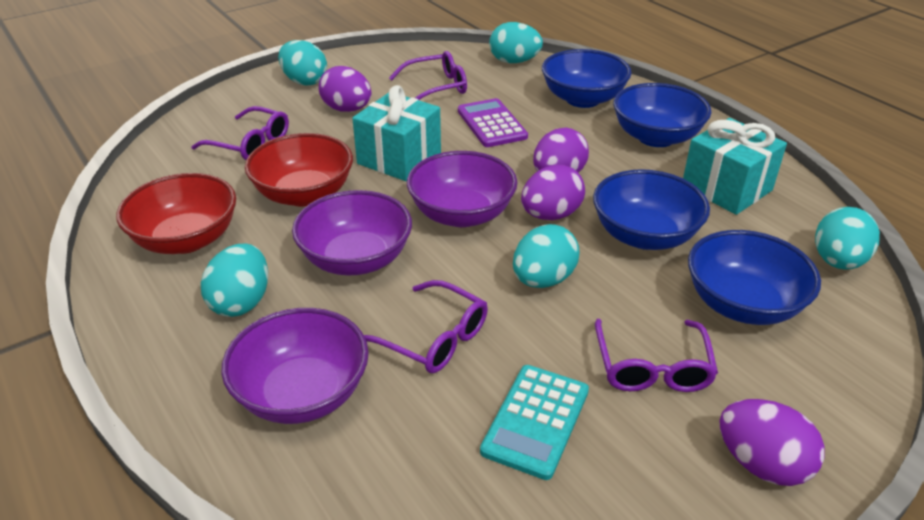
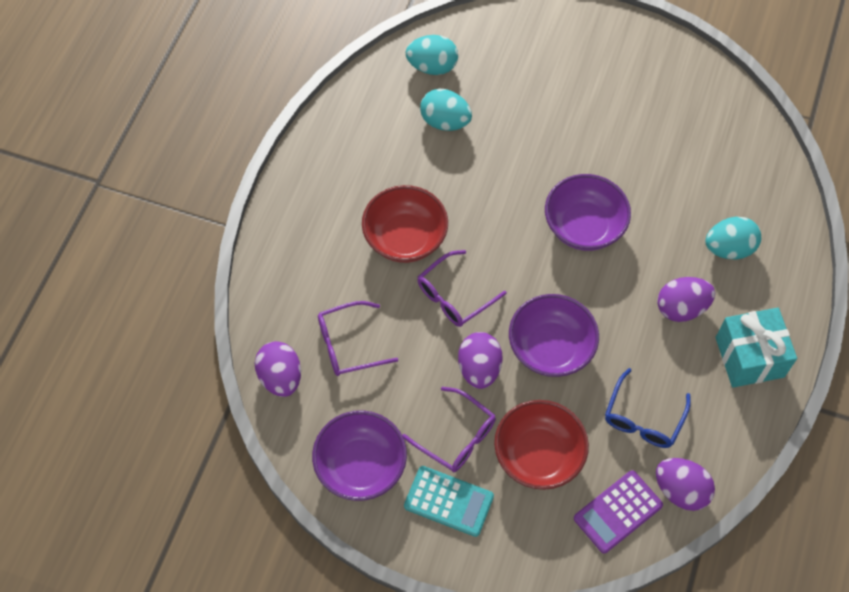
blue bowl: 4 -> 0
blue glasses: 0 -> 1
purple glasses: 4 -> 3
turquoise egg: 5 -> 3
turquoise gift: 2 -> 1

